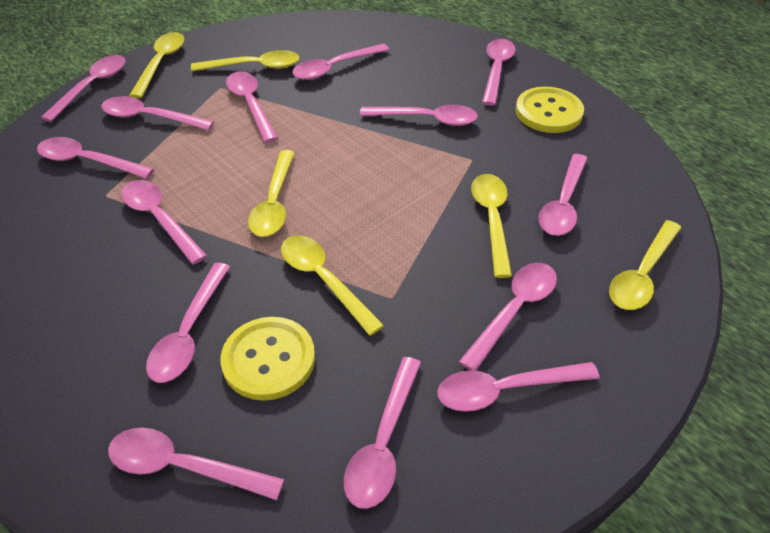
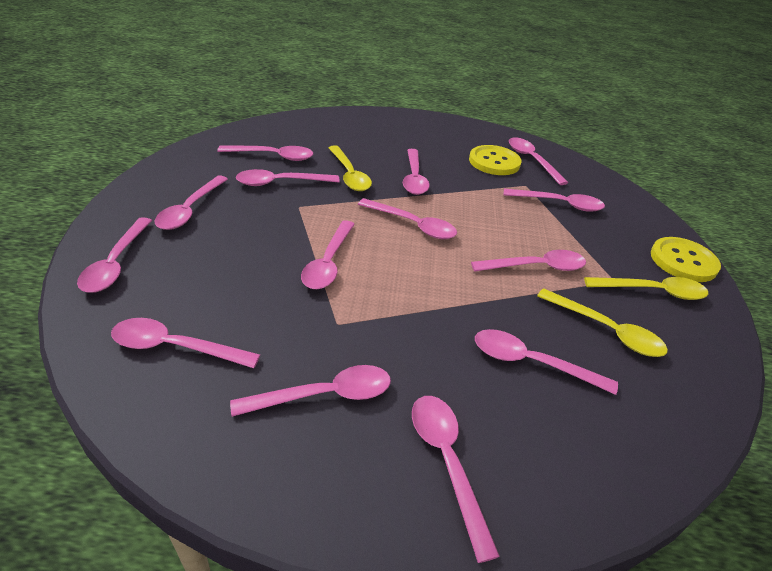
yellow spoon: 6 -> 3

